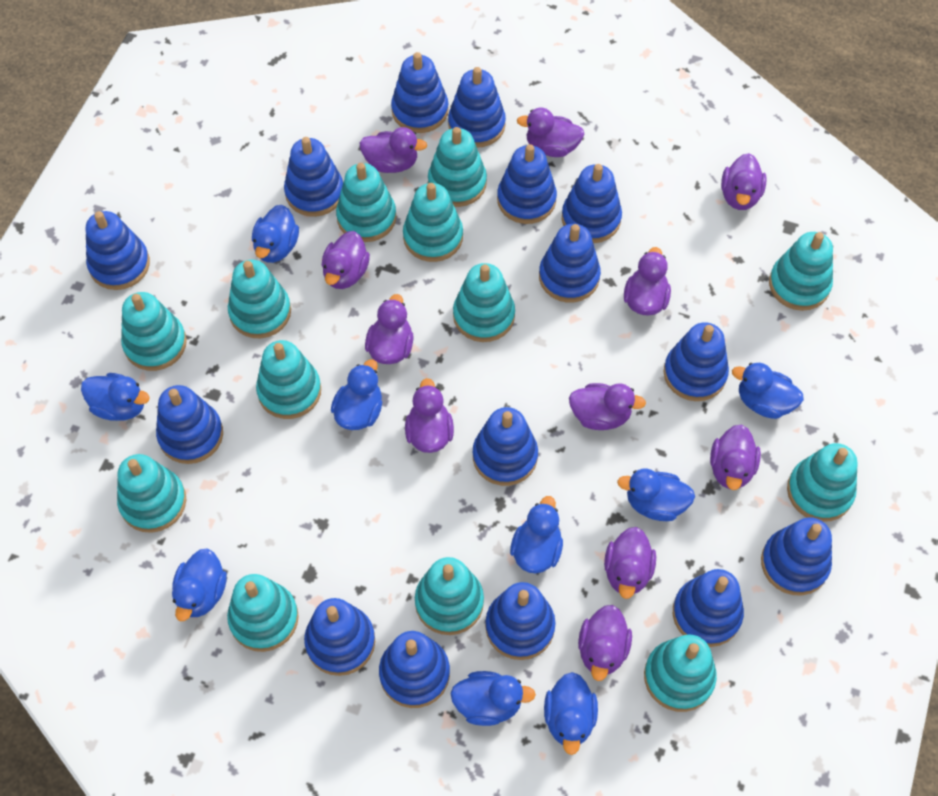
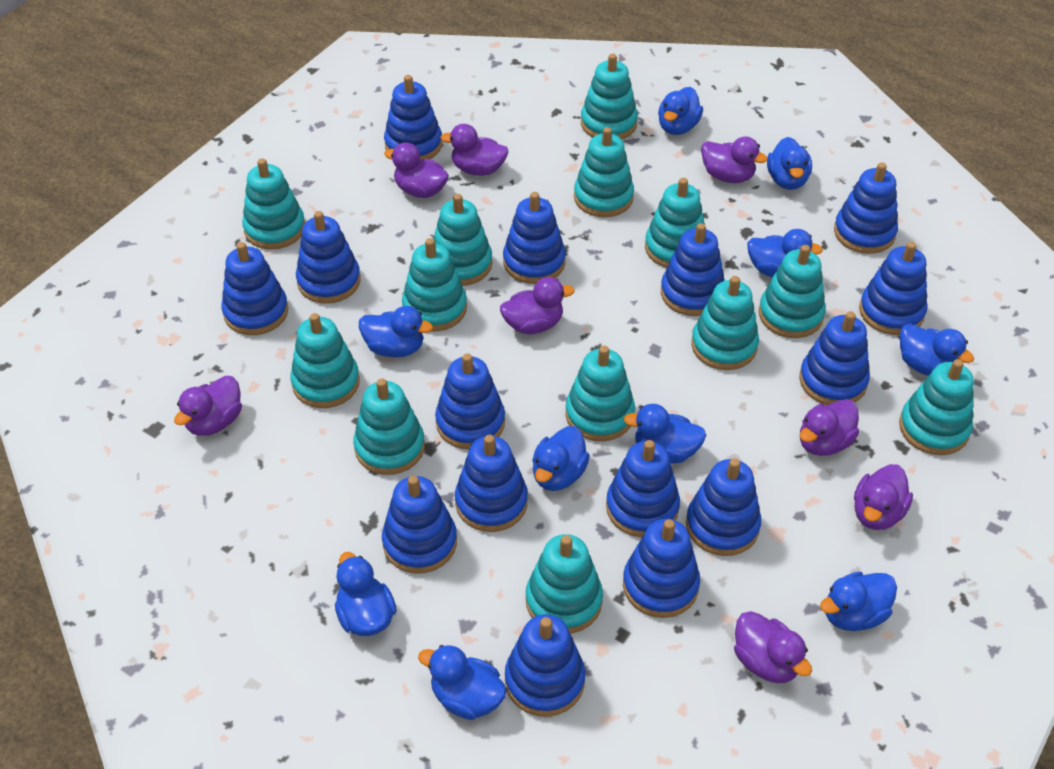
blue duck: 9 -> 10
purple duck: 11 -> 8

